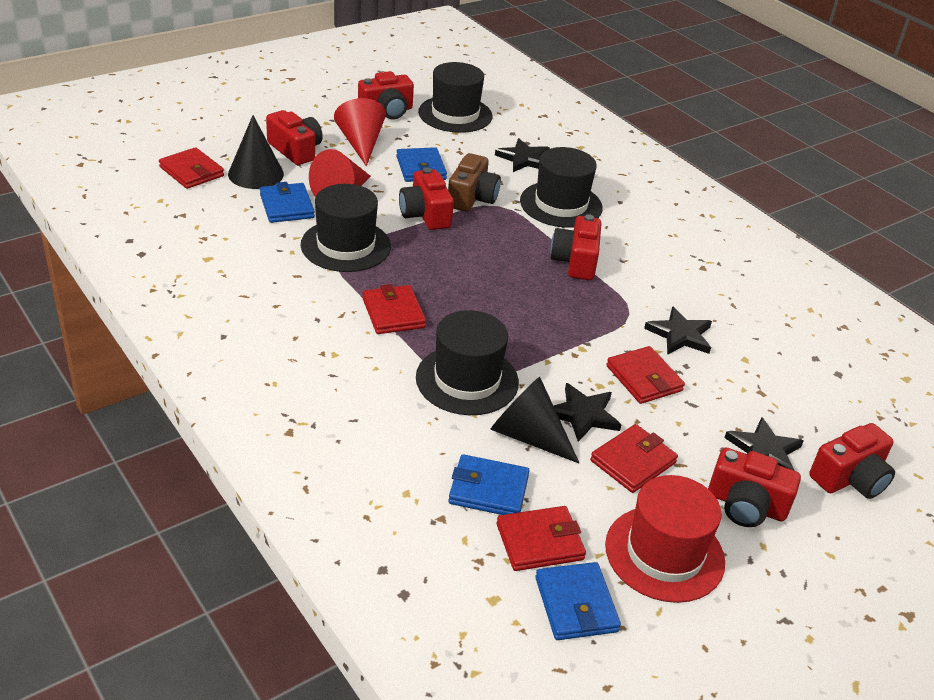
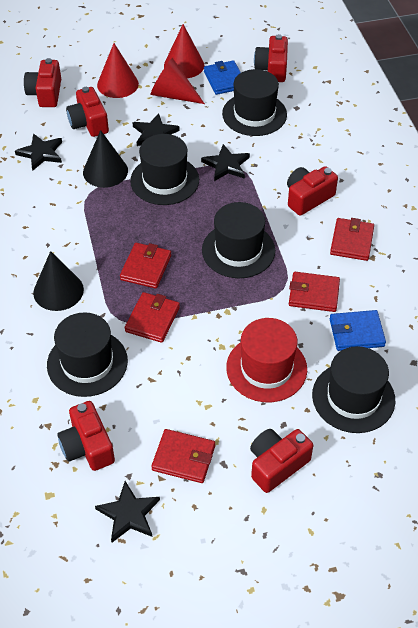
black hat: 4 -> 5
blue wallet: 4 -> 2
brown camera: 1 -> 0
red cone: 2 -> 3

